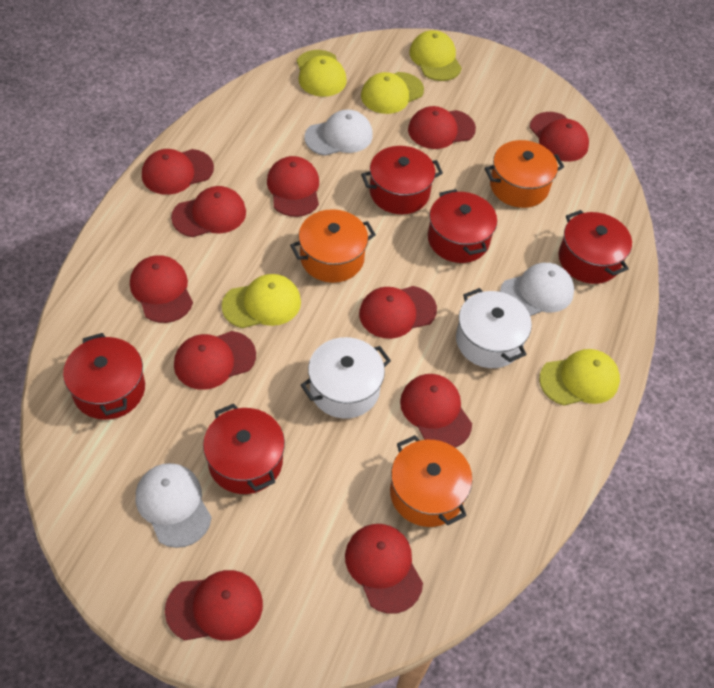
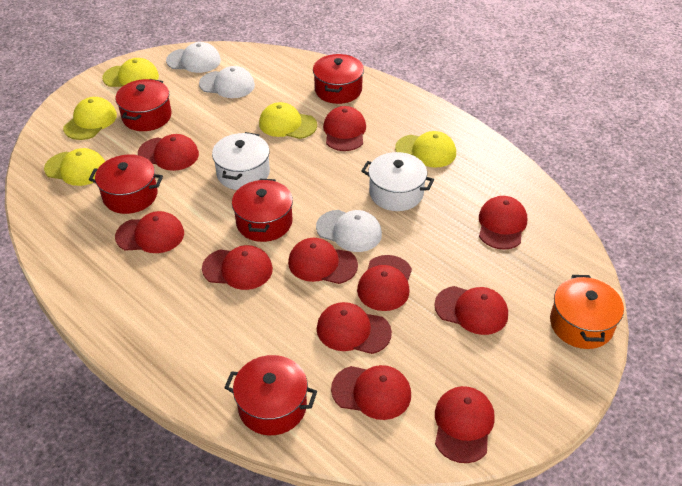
orange pot: 3 -> 1

